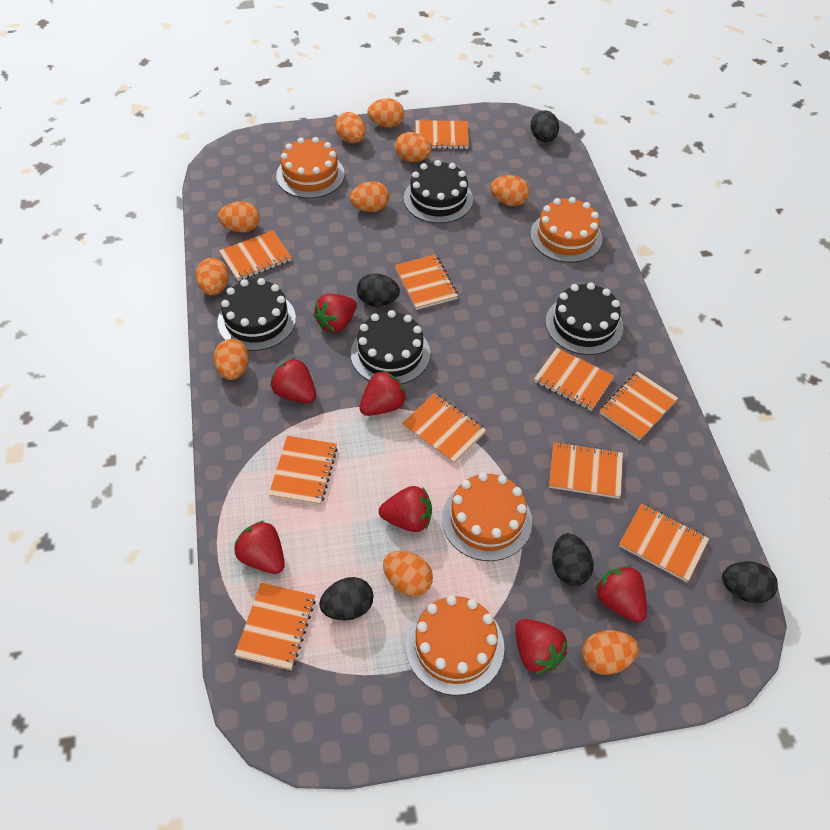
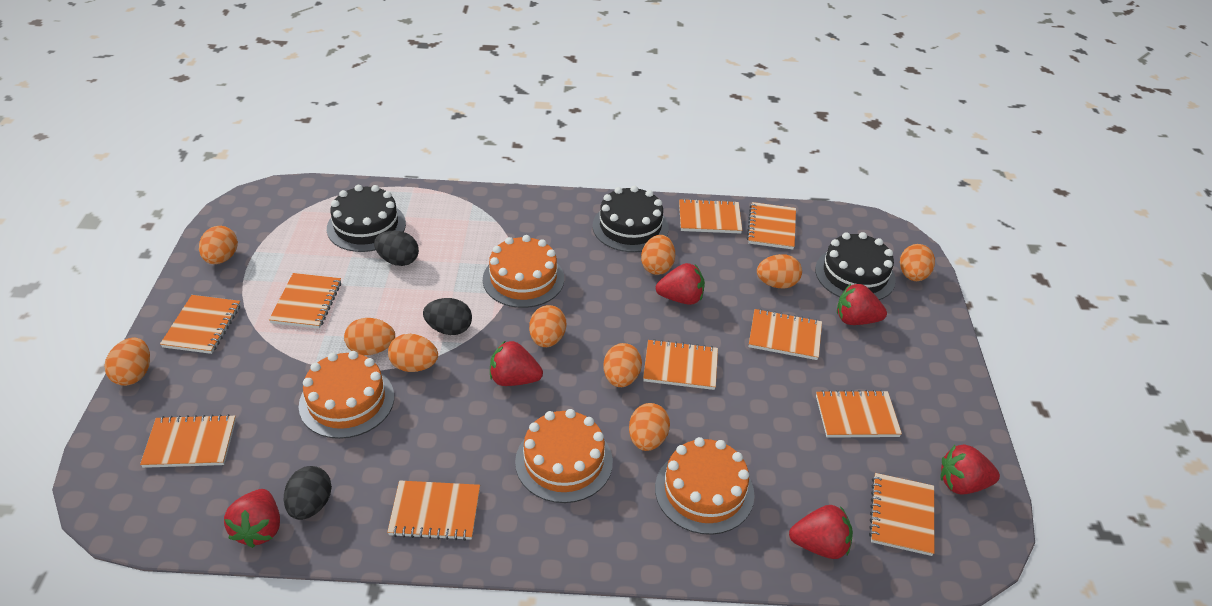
black cake: 4 -> 3
black egg: 5 -> 3
red strawberry: 7 -> 6

